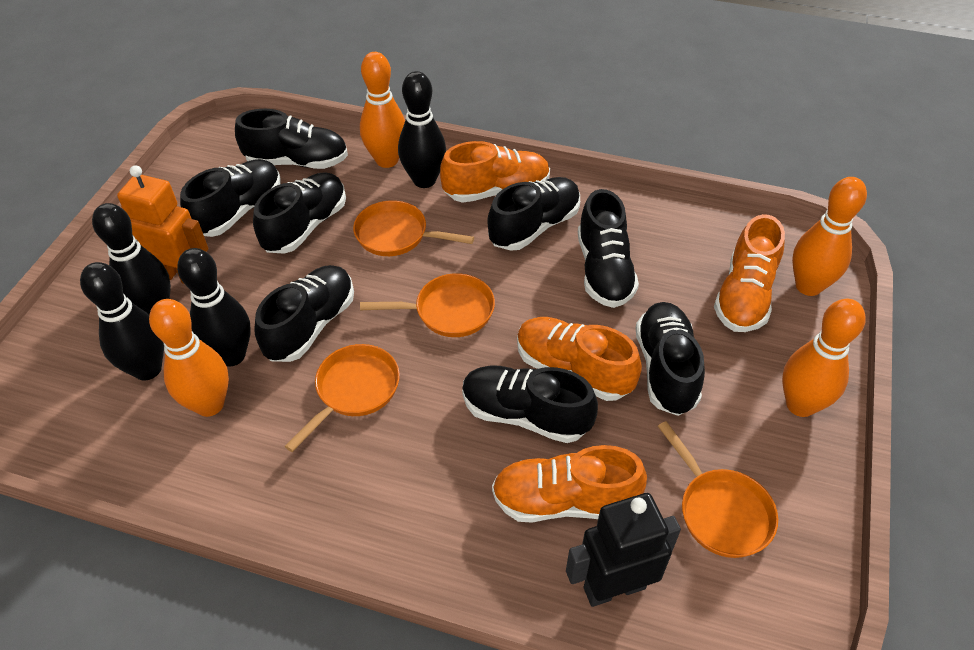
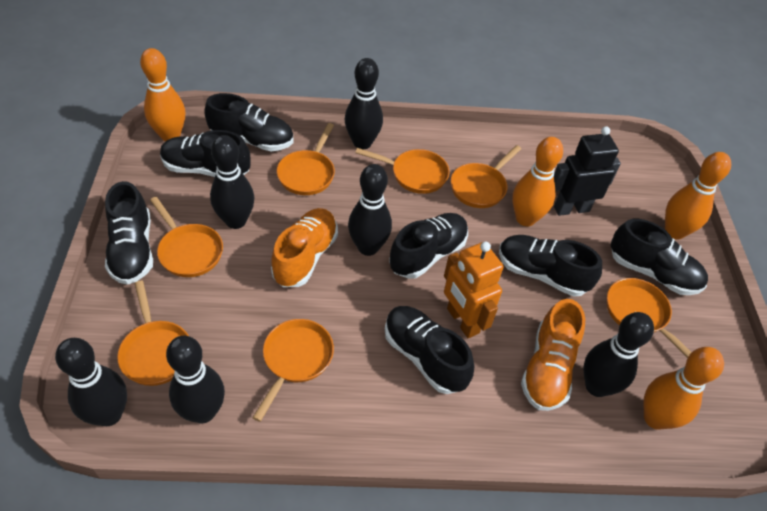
black bowling pin: 4 -> 6
black shoe: 8 -> 7
orange pan: 4 -> 7
orange shoe: 4 -> 2

